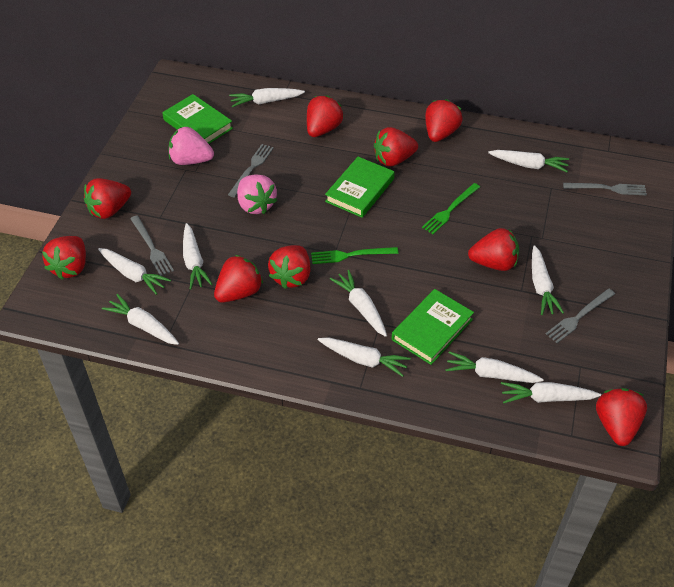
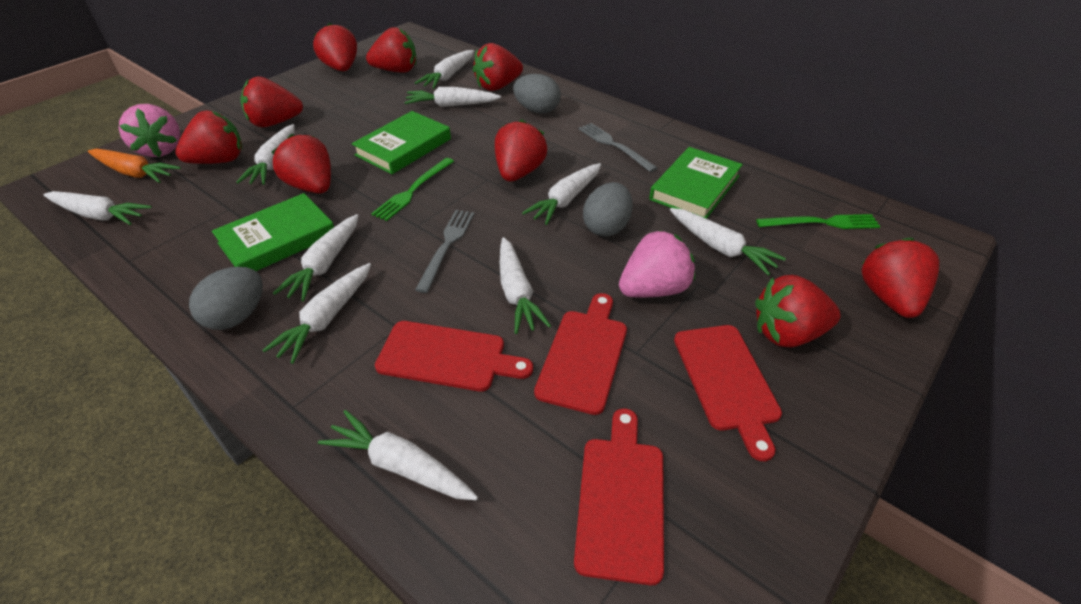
grey egg: 0 -> 3
grey fork: 4 -> 2
orange carrot: 0 -> 1
red cutting board: 0 -> 4

